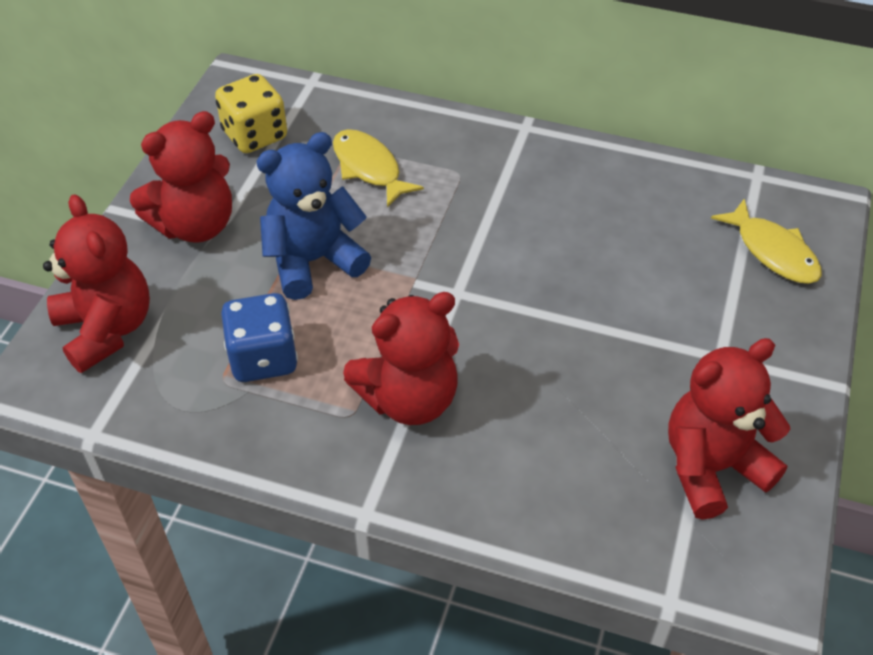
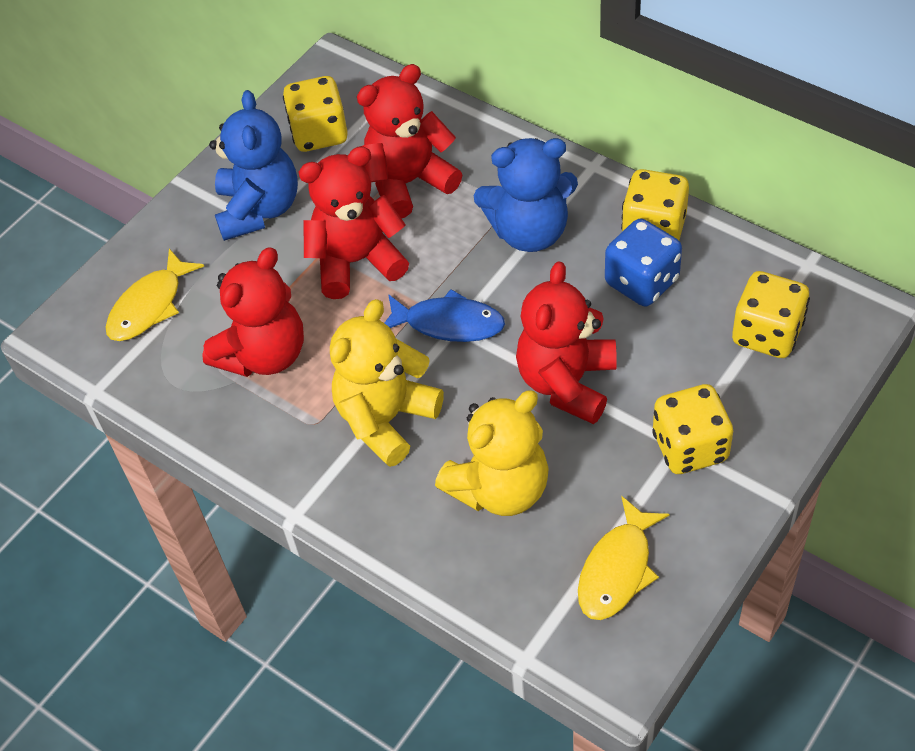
blue fish: 0 -> 1
blue teddy bear: 1 -> 2
yellow dice: 1 -> 4
yellow teddy bear: 0 -> 2

